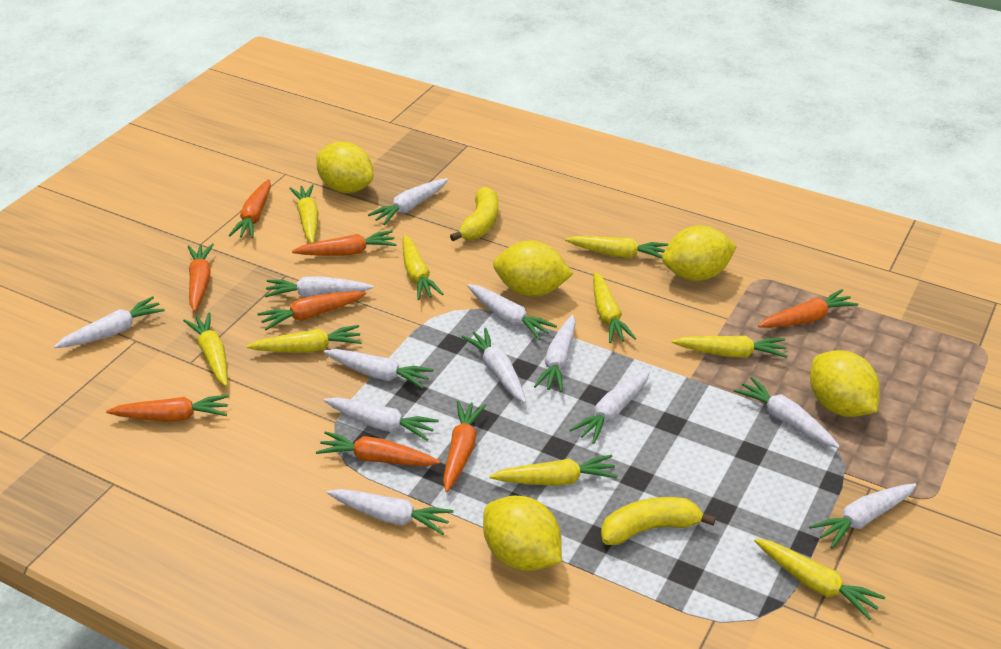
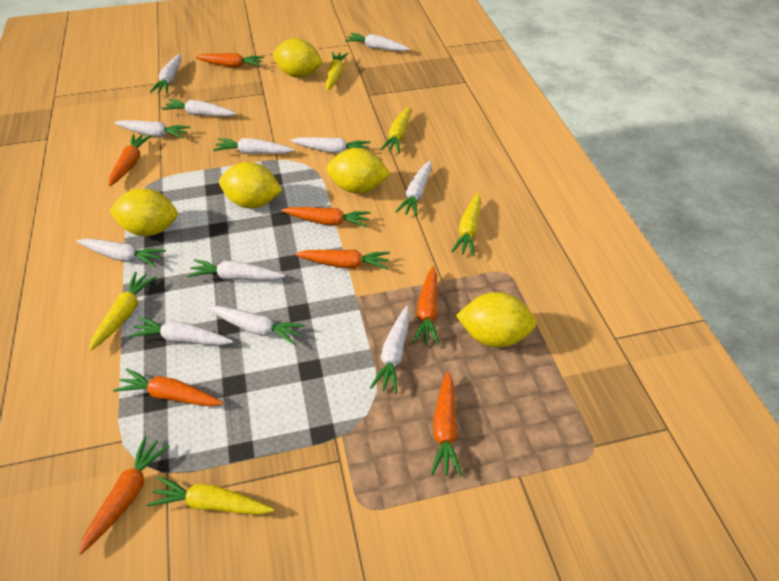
yellow banana: 2 -> 0
yellow carrot: 9 -> 5

